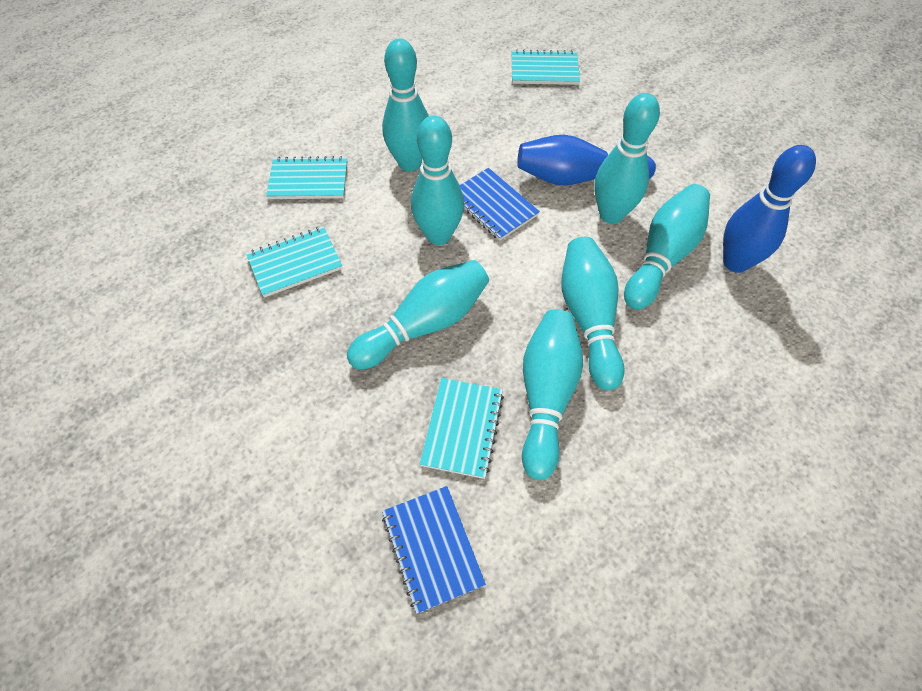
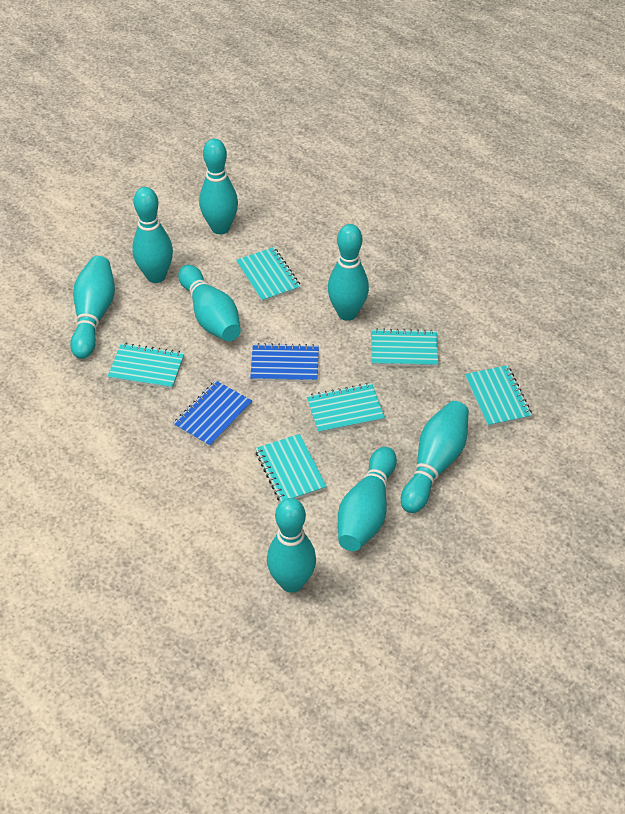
blue bowling pin: 2 -> 0
turquoise bowling pin: 7 -> 8
turquoise notebook: 4 -> 6

